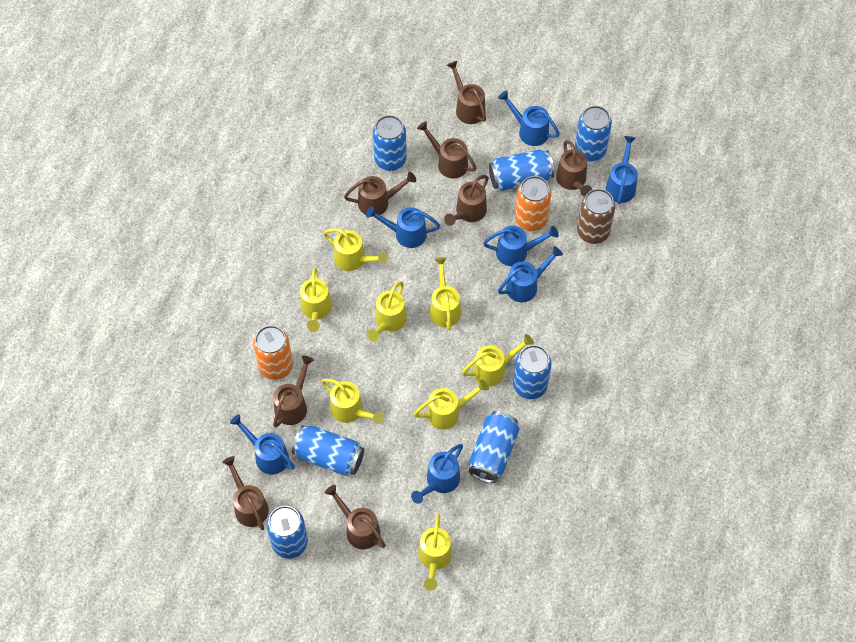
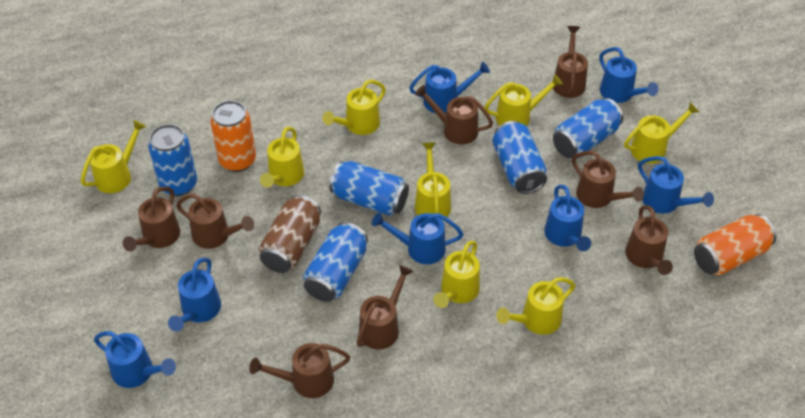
blue can: 7 -> 5

